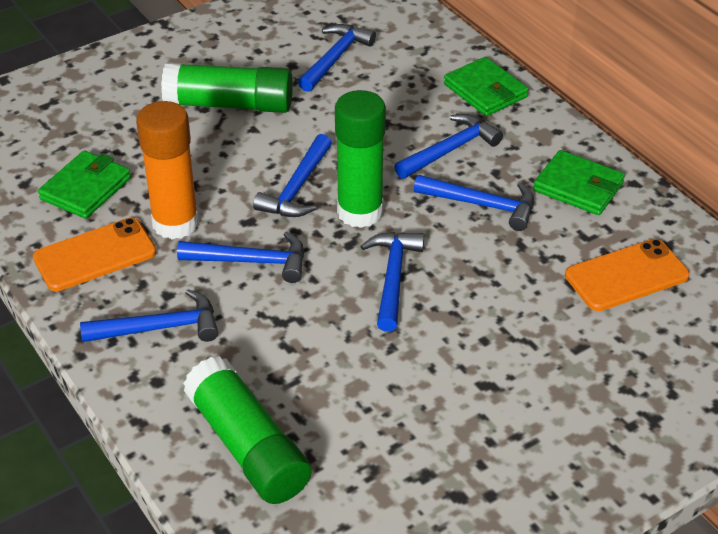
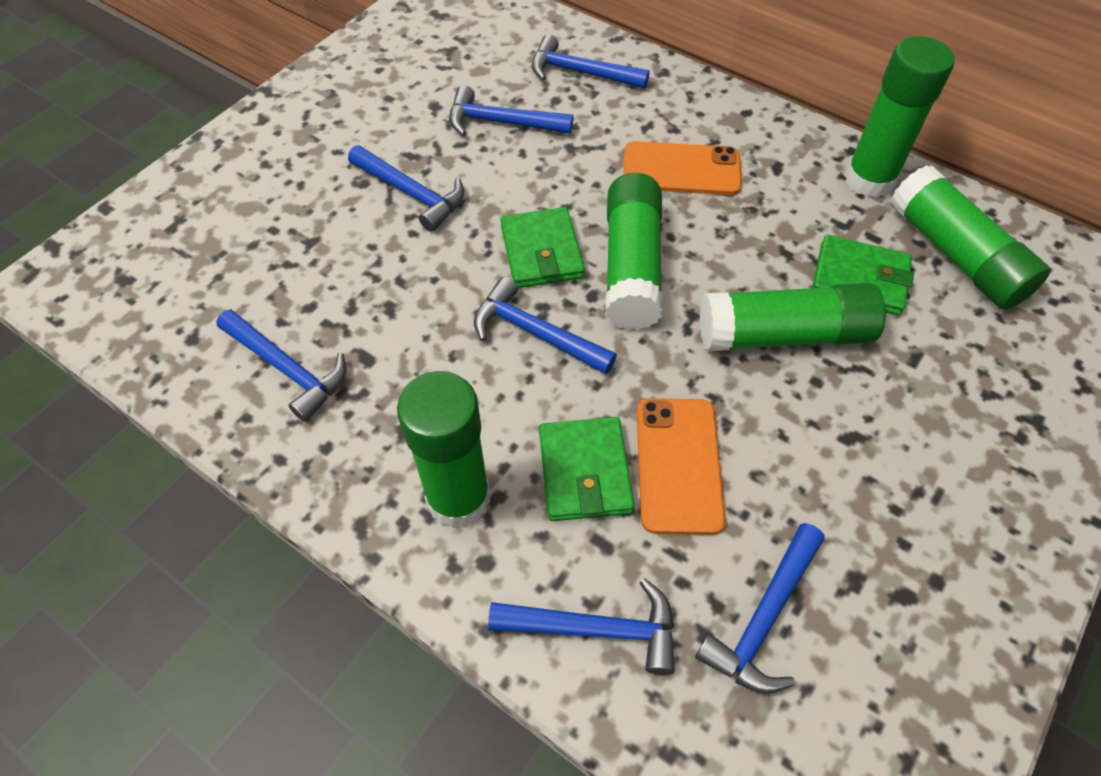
green glue stick: 3 -> 5
orange glue stick: 1 -> 0

